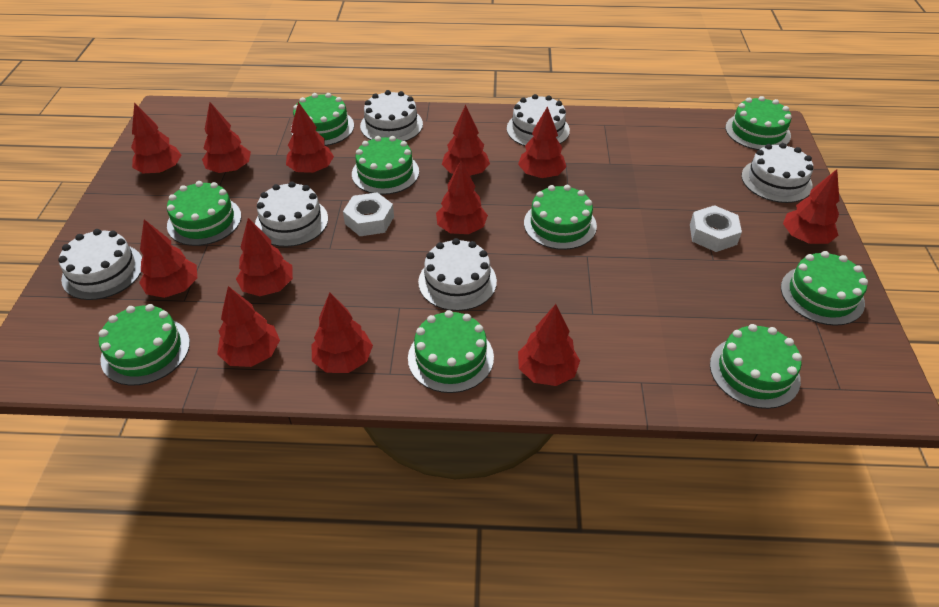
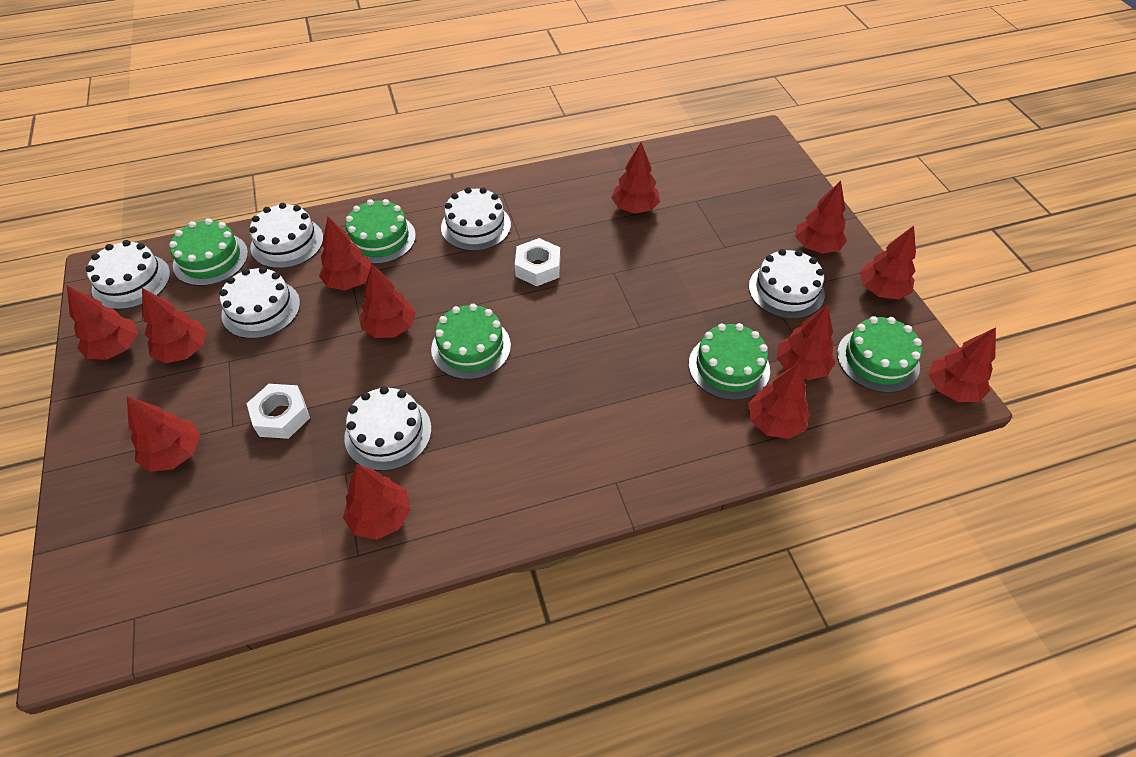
green cake: 9 -> 5

